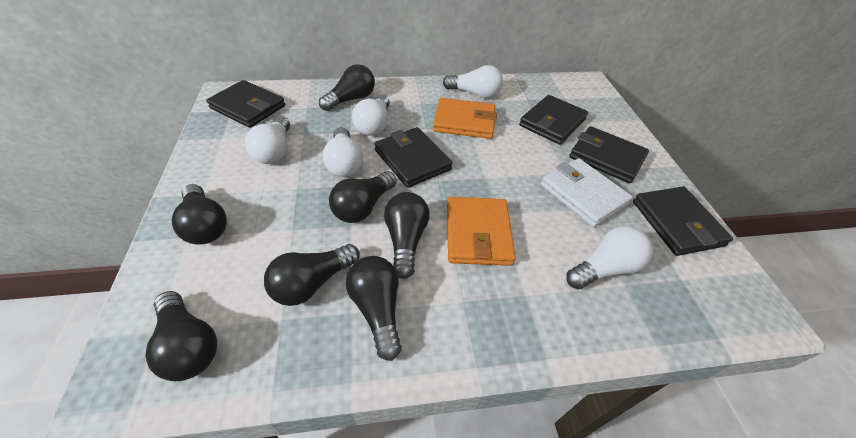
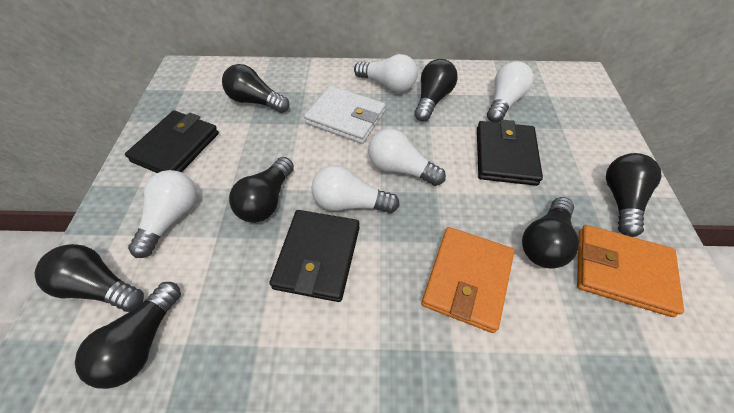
black wallet: 5 -> 3

